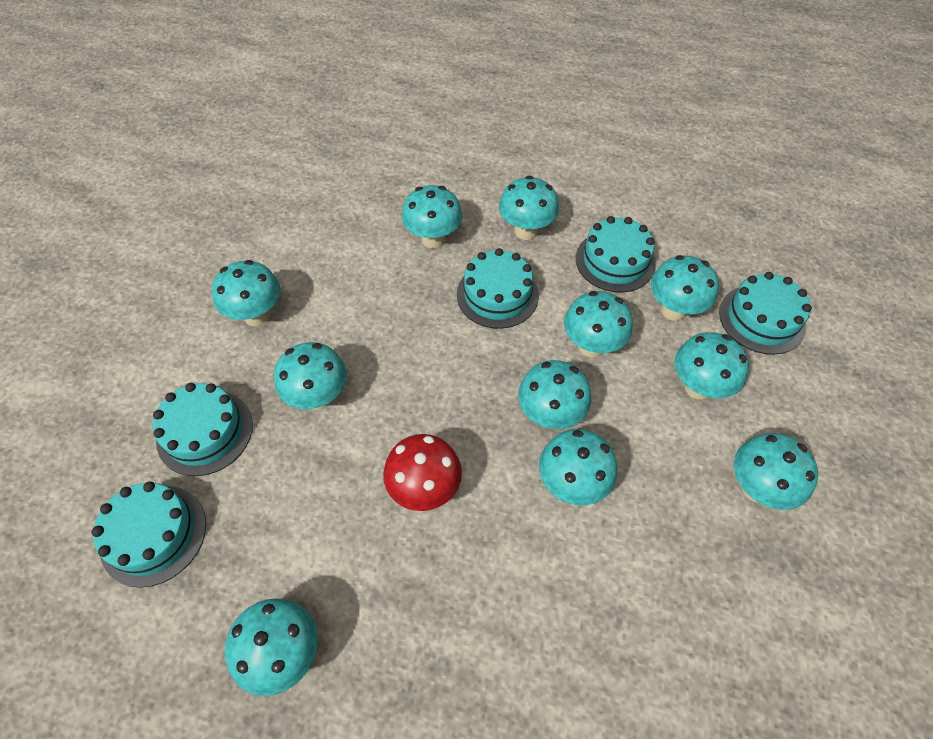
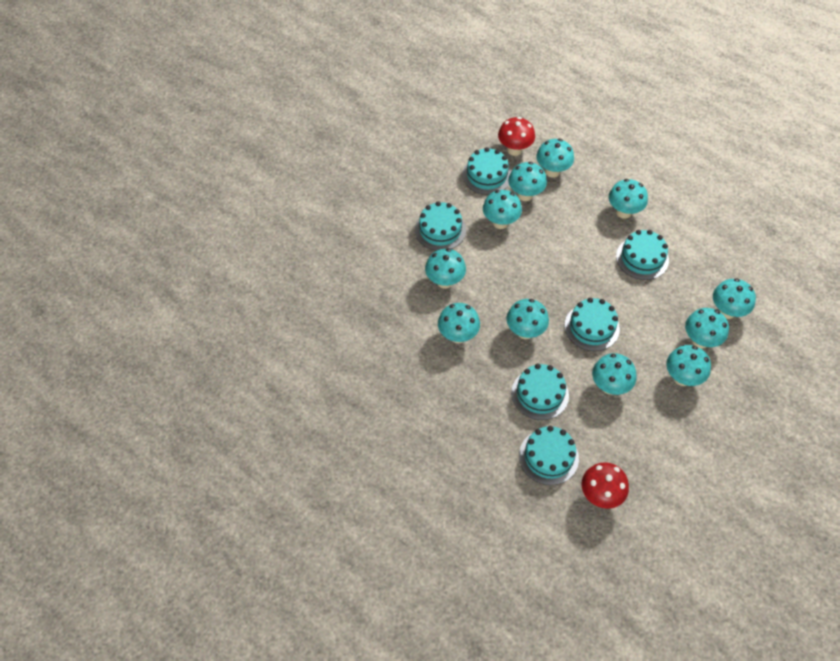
red mushroom: 1 -> 2
turquoise cake: 5 -> 6

